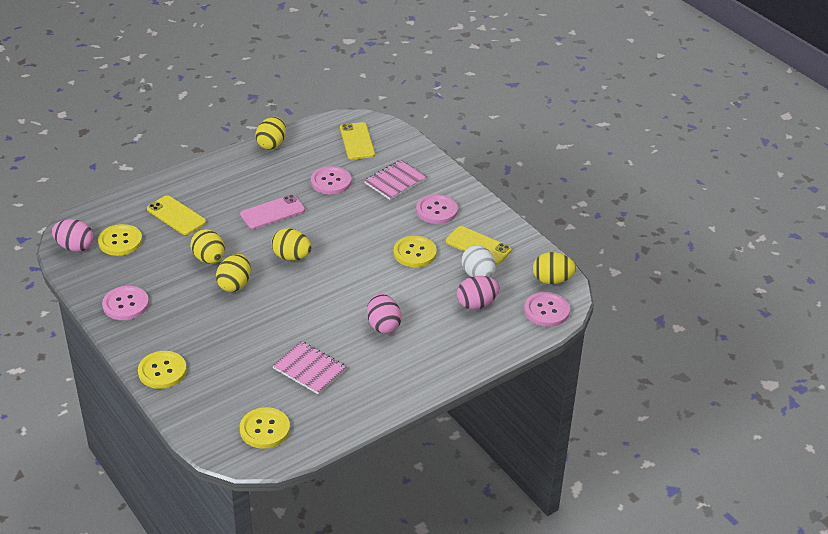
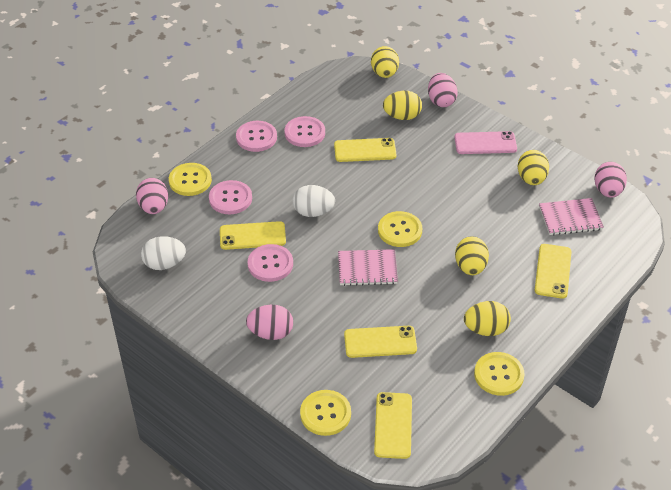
pink egg: 3 -> 4
white egg: 1 -> 2
yellow phone: 3 -> 5

